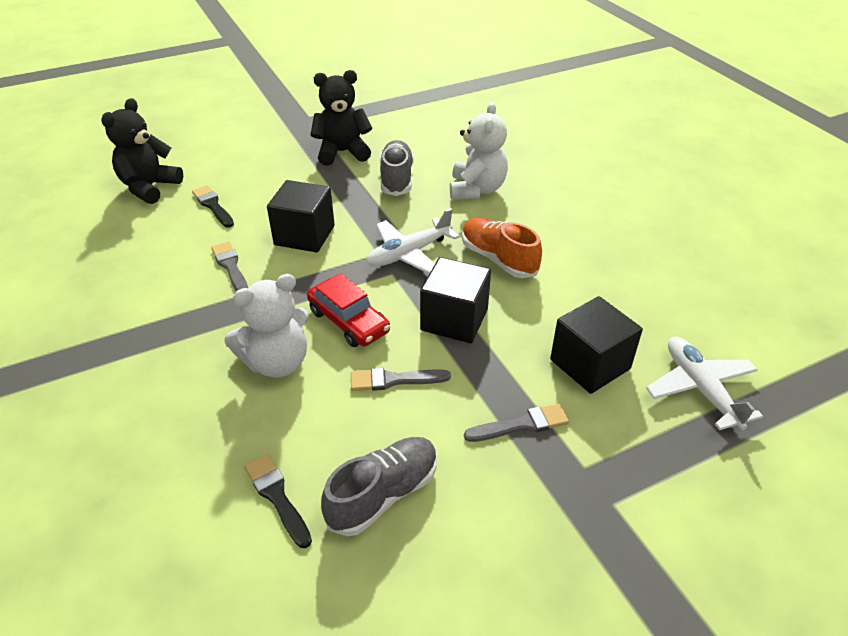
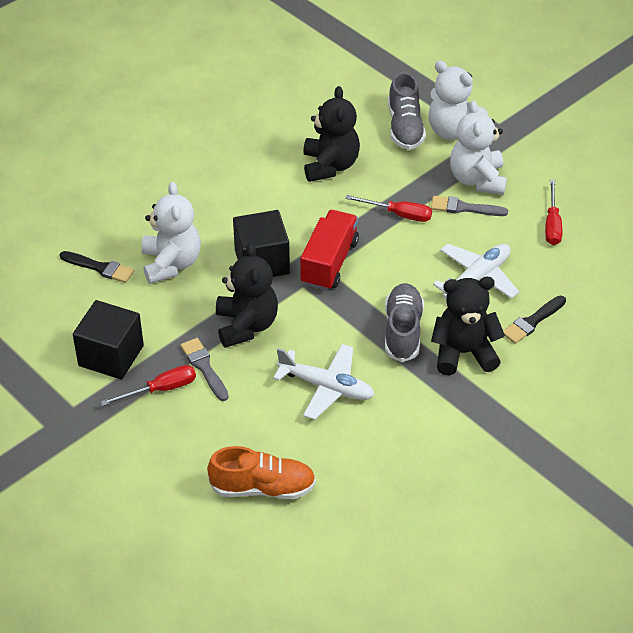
black cube: 3 -> 2
black teddy bear: 2 -> 3
grey brush: 3 -> 2
red car: 1 -> 0
red screwdriver: 0 -> 3
red truck: 0 -> 1
white teddy bear: 2 -> 3

